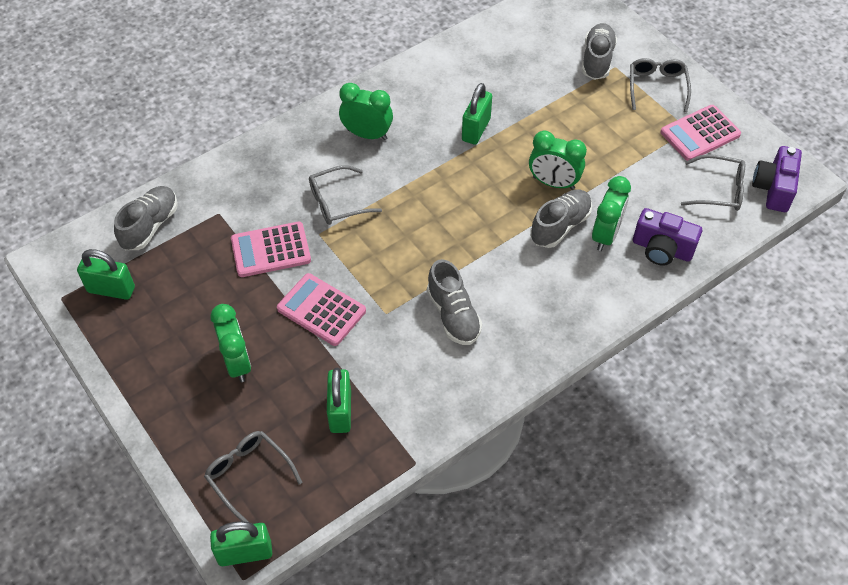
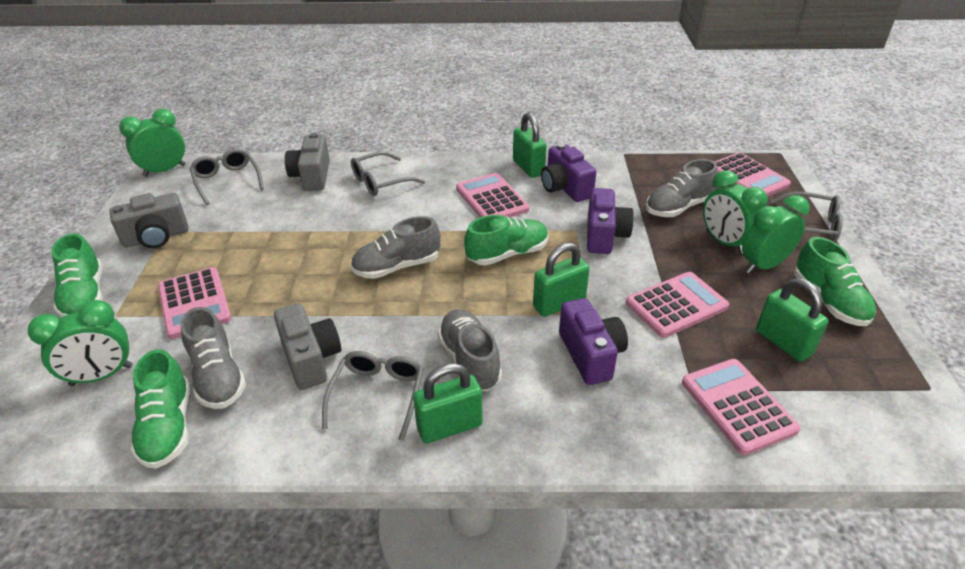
green shoe: 0 -> 4
grey camera: 0 -> 3
pink calculator: 3 -> 5
purple camera: 2 -> 3

